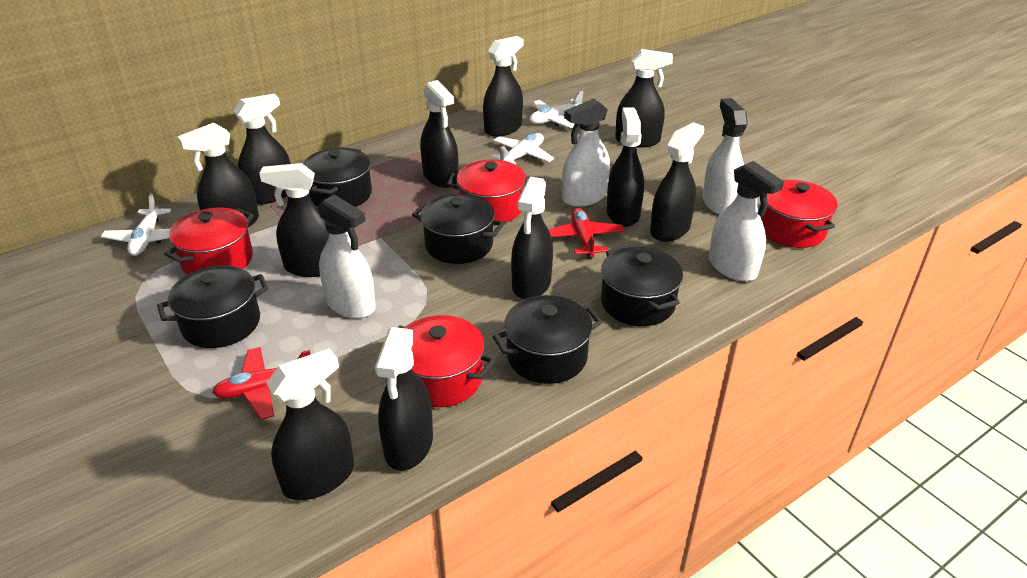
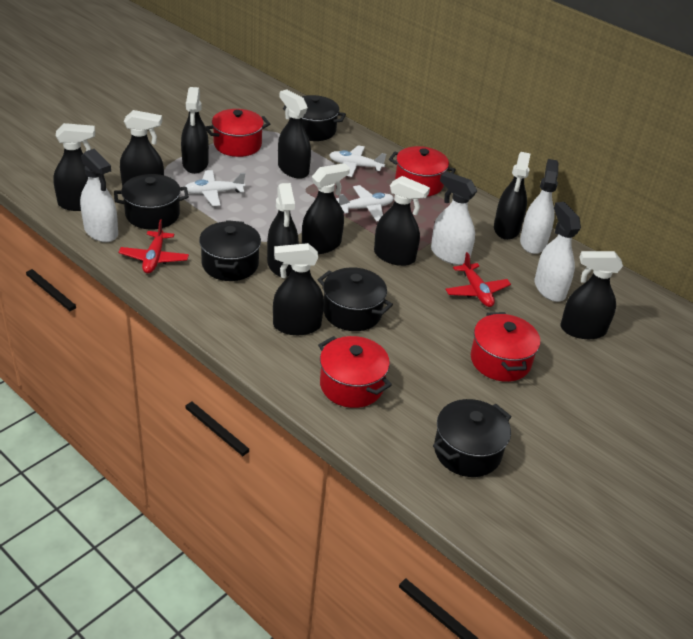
black spray bottle: 11 -> 10

